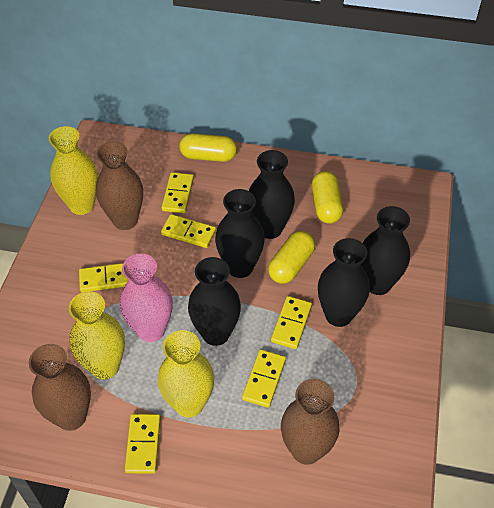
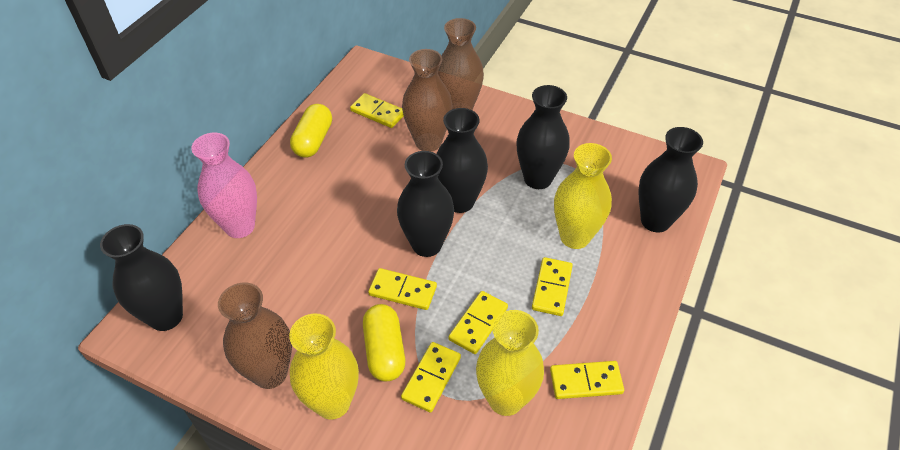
yellow capsule: 3 -> 2

